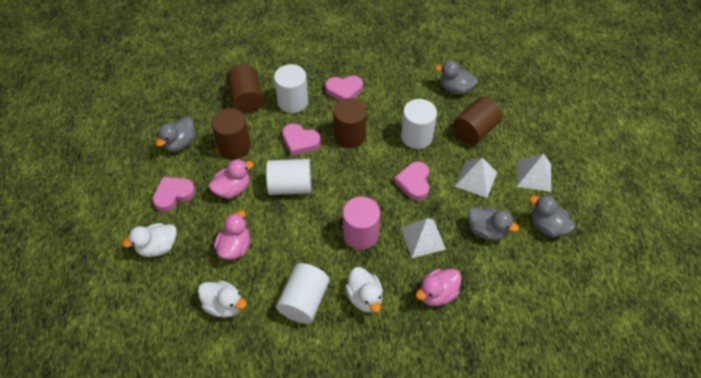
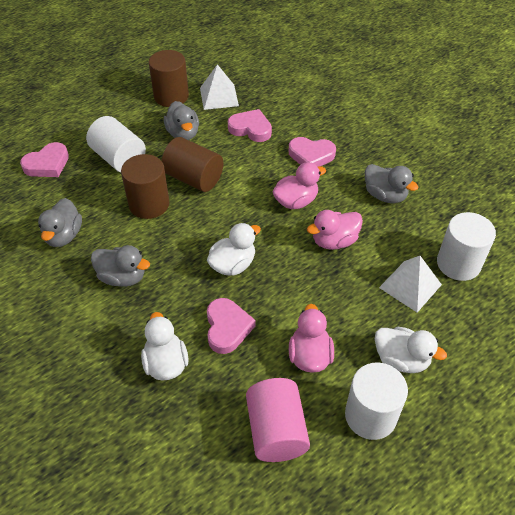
brown cylinder: 4 -> 3
white cylinder: 4 -> 3
white pyramid: 3 -> 2

